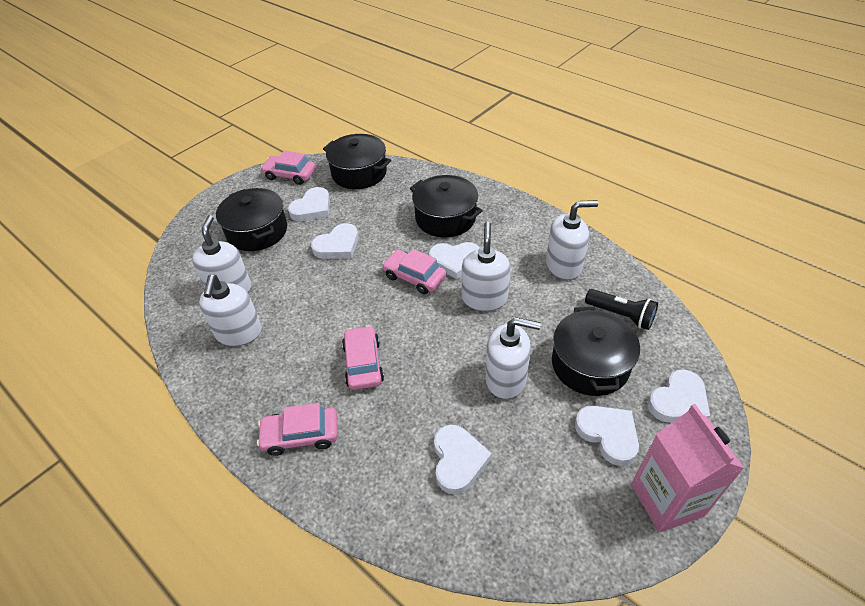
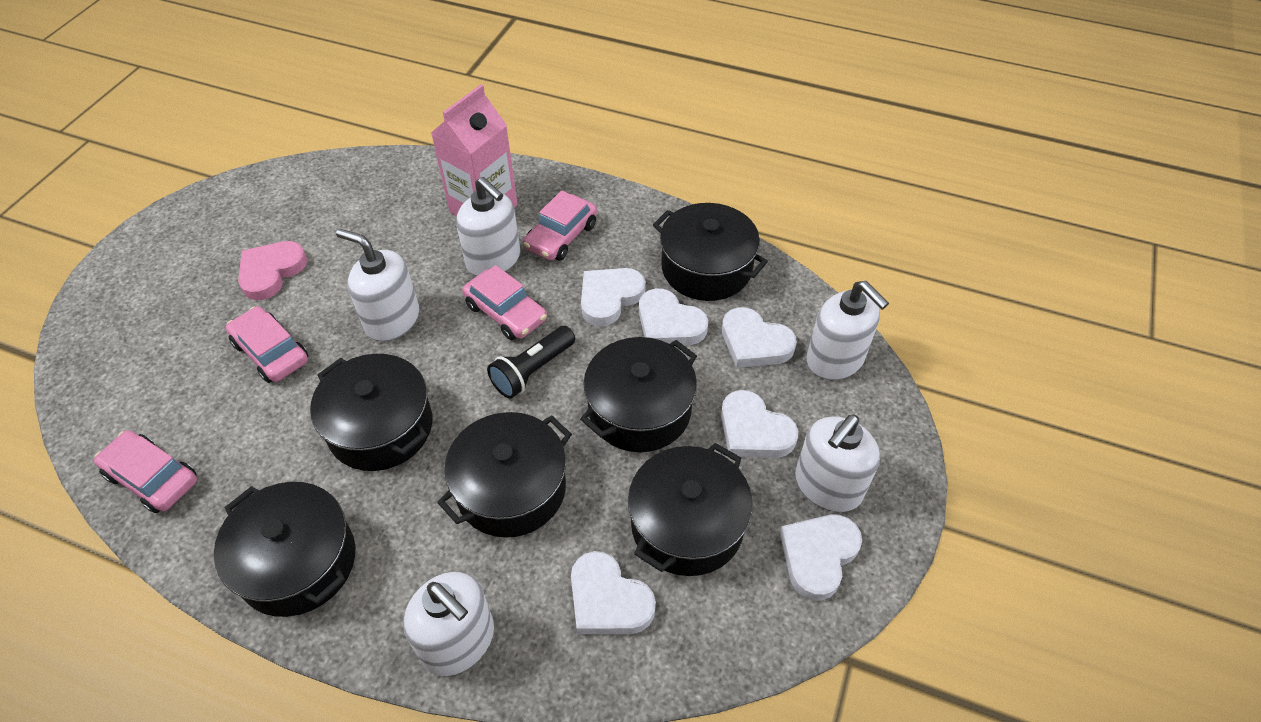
black pot: 4 -> 6
pink heart: 0 -> 1

